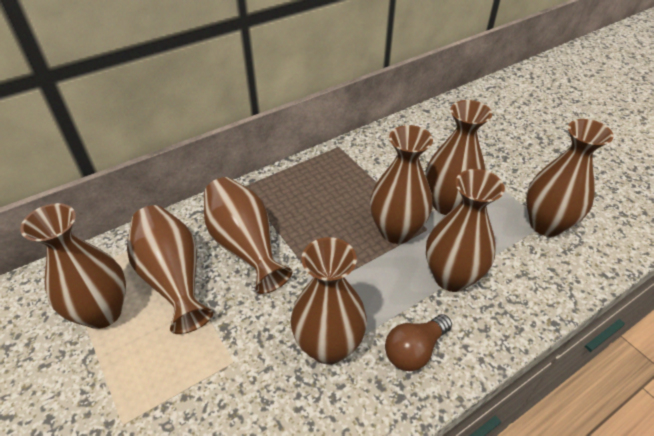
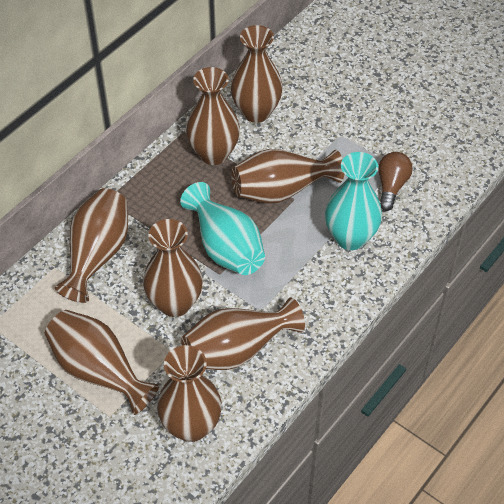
turquoise vase: 0 -> 2

